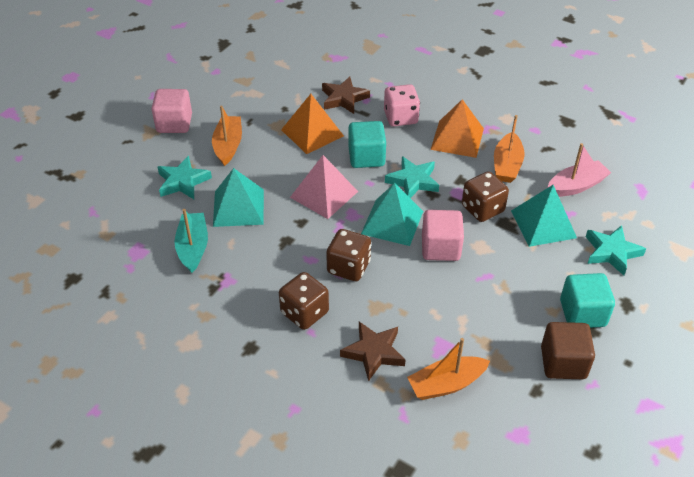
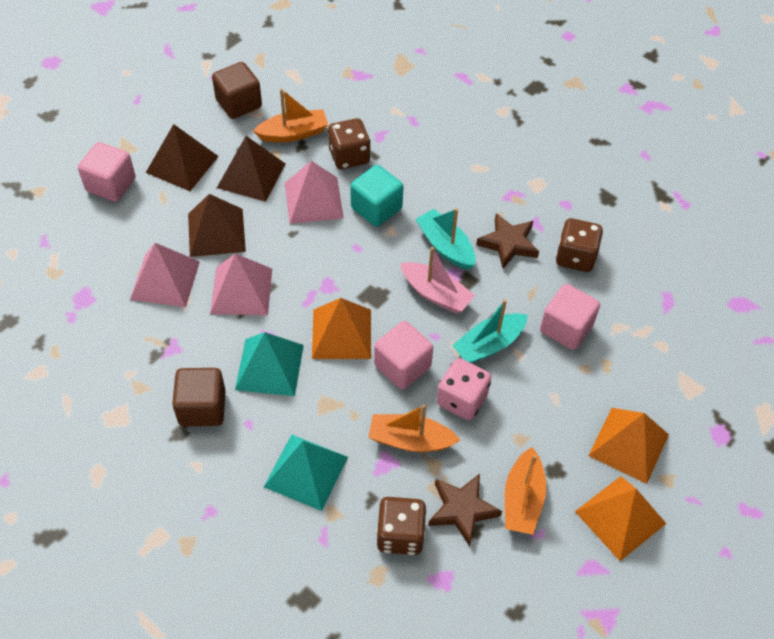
brown cube: 1 -> 2
brown pyramid: 0 -> 3
orange pyramid: 2 -> 3
pink cube: 2 -> 3
pink pyramid: 1 -> 3
turquoise boat: 1 -> 2
turquoise cube: 2 -> 1
turquoise pyramid: 3 -> 2
turquoise star: 3 -> 0

